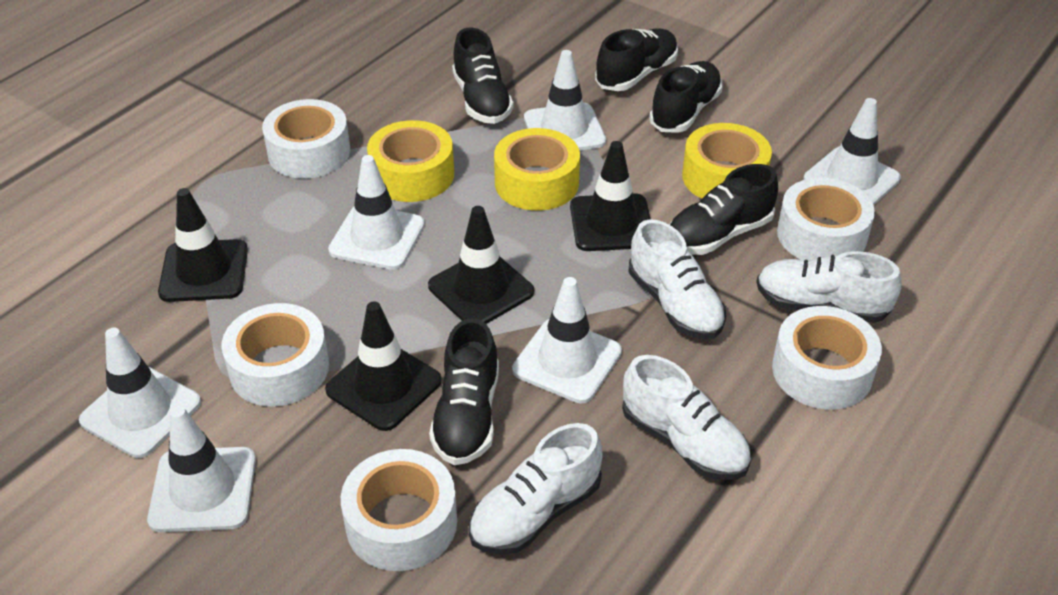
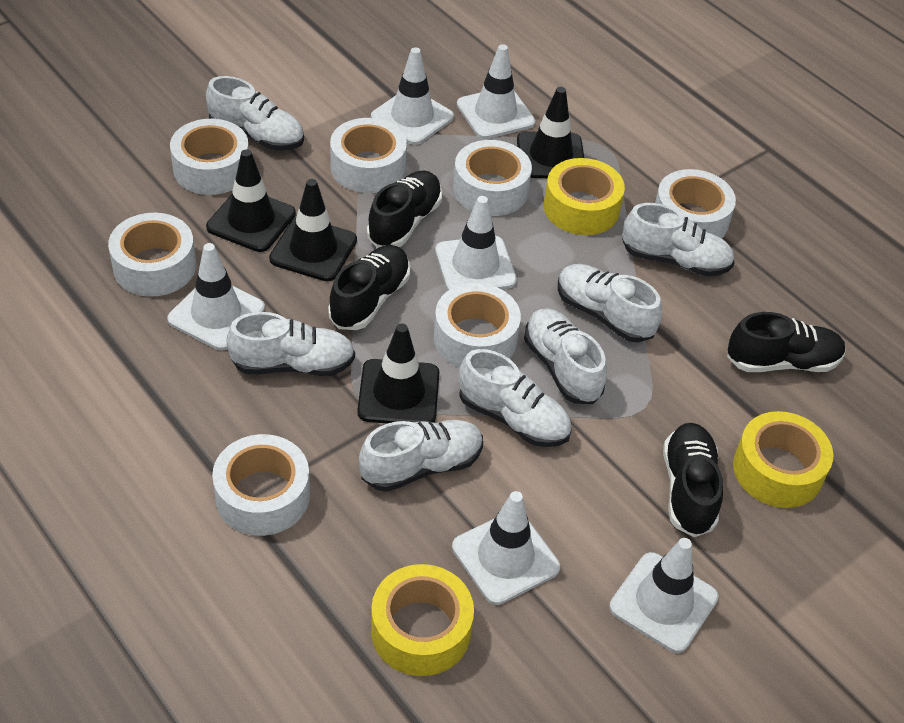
black shoe: 5 -> 4
white shoe: 4 -> 7
white tape: 5 -> 7

